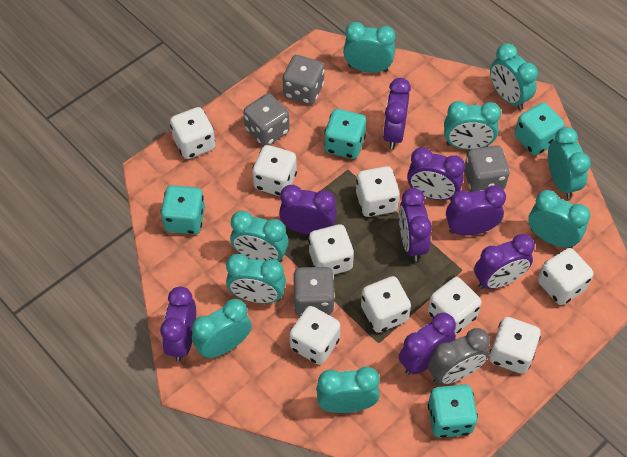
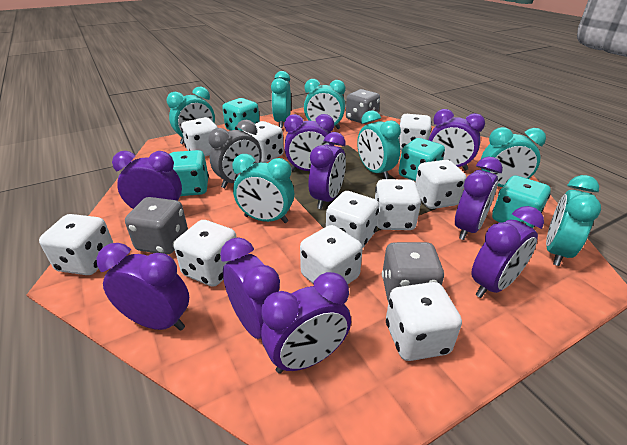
grey dice: 4 -> 3
purple clock: 8 -> 9
turquoise clock: 9 -> 7
white dice: 9 -> 10

